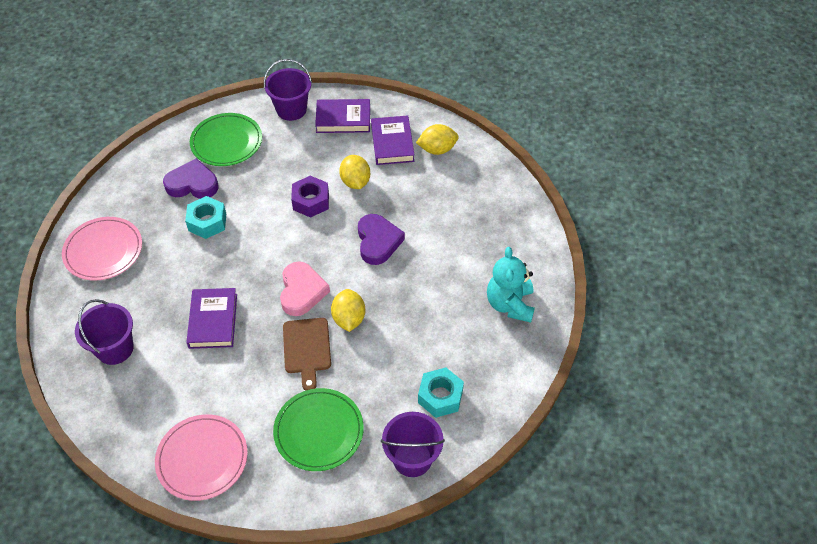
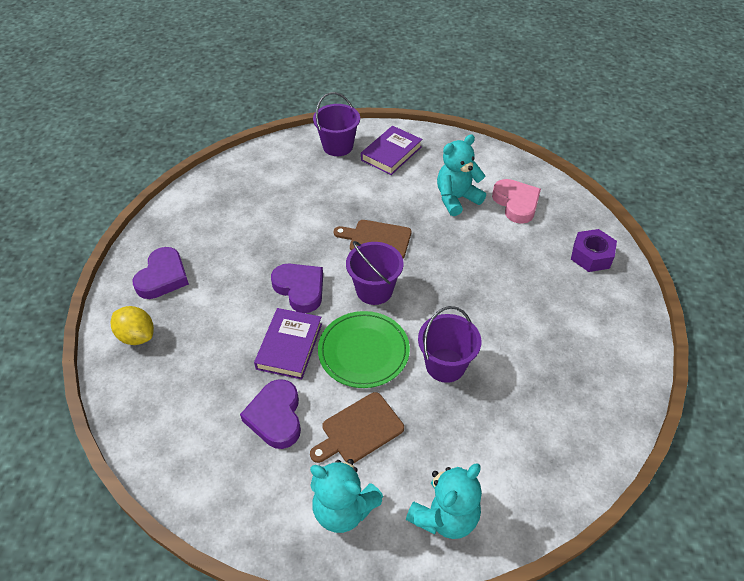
brown cutting board: 1 -> 2
green plate: 2 -> 1
pink plate: 2 -> 0
purple book: 3 -> 2
purple heart: 2 -> 3
turquoise nut: 2 -> 0
turquoise teddy bear: 1 -> 3
yellow lemon: 3 -> 1

